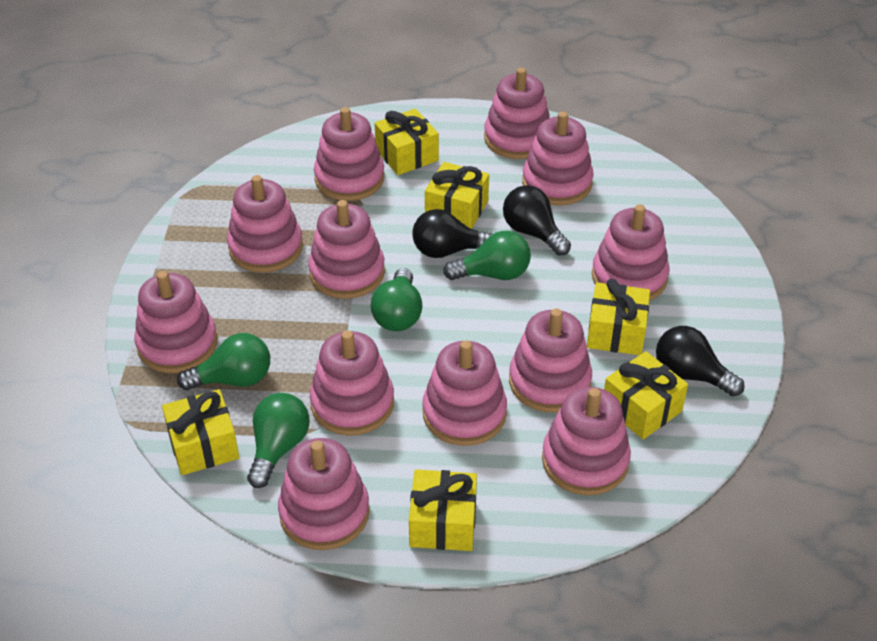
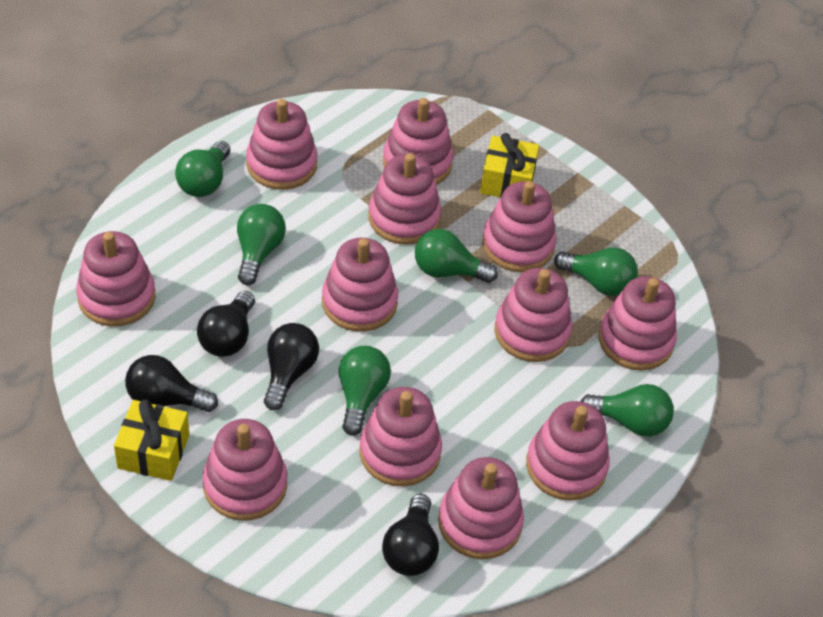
black light bulb: 3 -> 4
green light bulb: 4 -> 6
yellow gift: 6 -> 2

